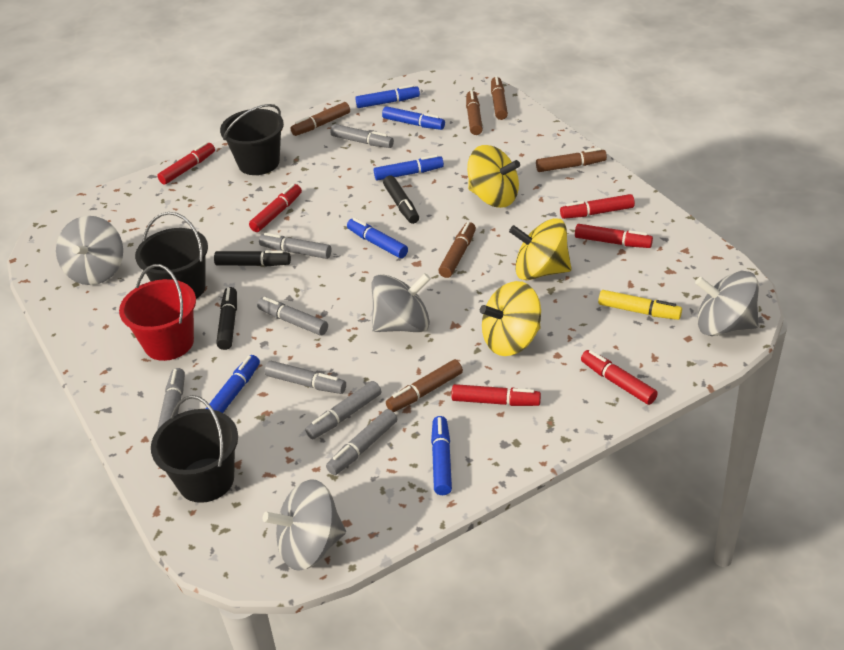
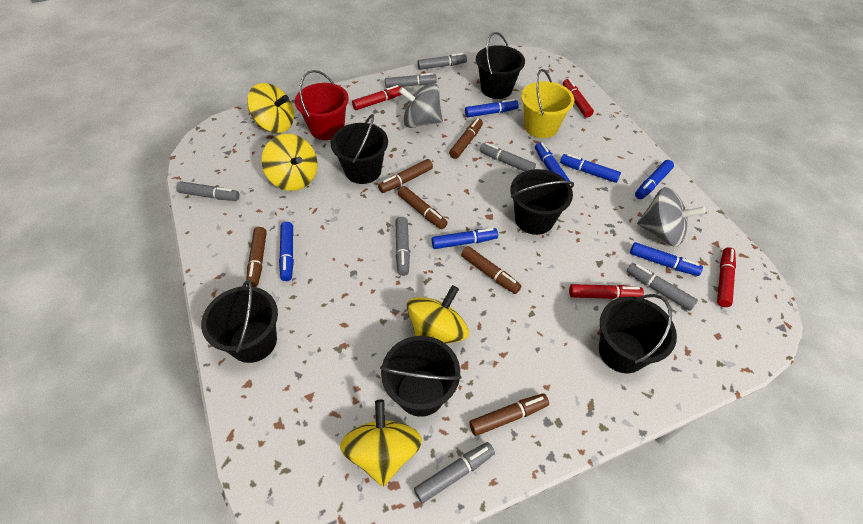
black bucket: 3 -> 6
black marker: 3 -> 0
blue marker: 6 -> 7
grey spinning top: 4 -> 2
red marker: 6 -> 4
yellow bucket: 0 -> 1
yellow marker: 1 -> 0
yellow spinning top: 3 -> 4

